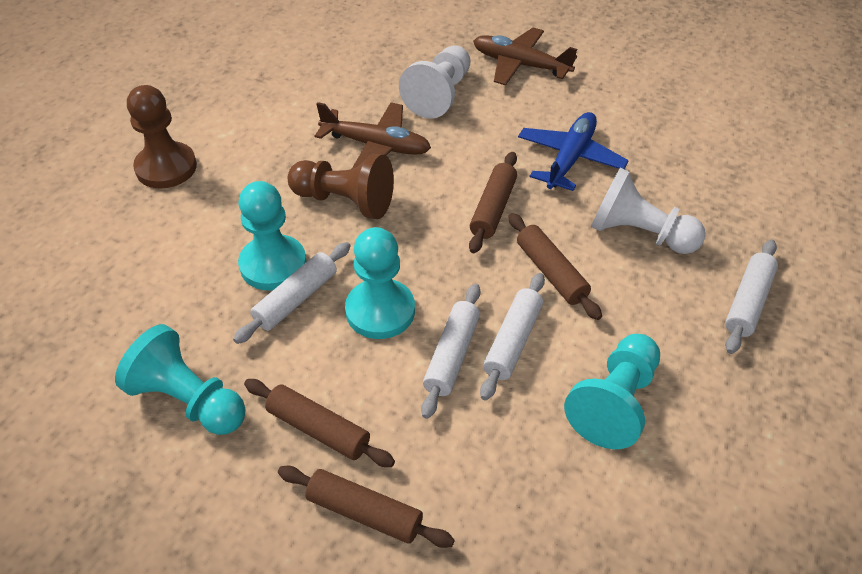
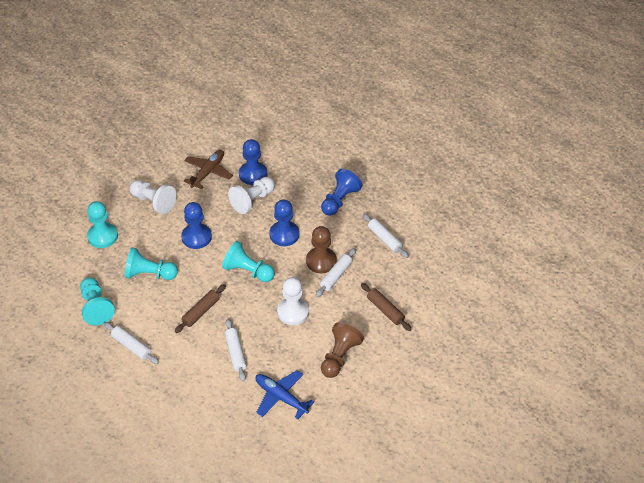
blue pawn: 0 -> 4
brown plane: 2 -> 1
brown rolling pin: 4 -> 2
white pawn: 2 -> 3

